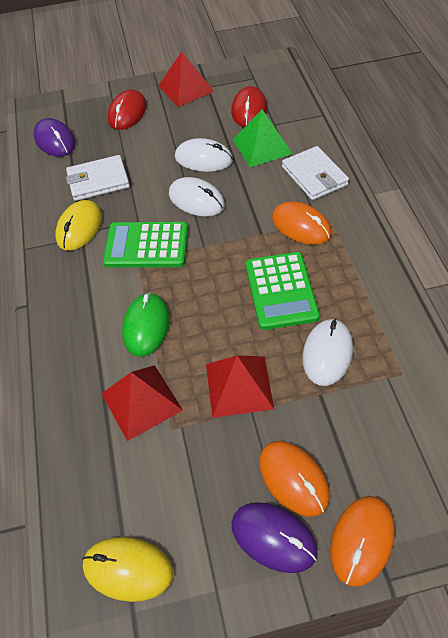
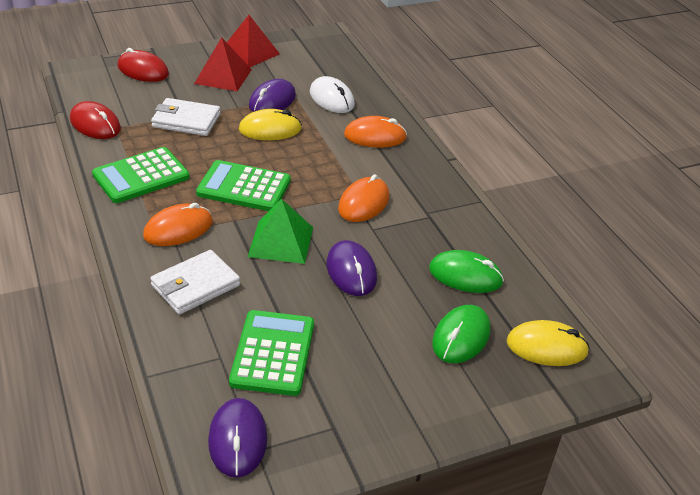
green calculator: 2 -> 3
green mouse: 1 -> 2
purple mouse: 2 -> 3
red pyramid: 3 -> 2
white mouse: 3 -> 1

